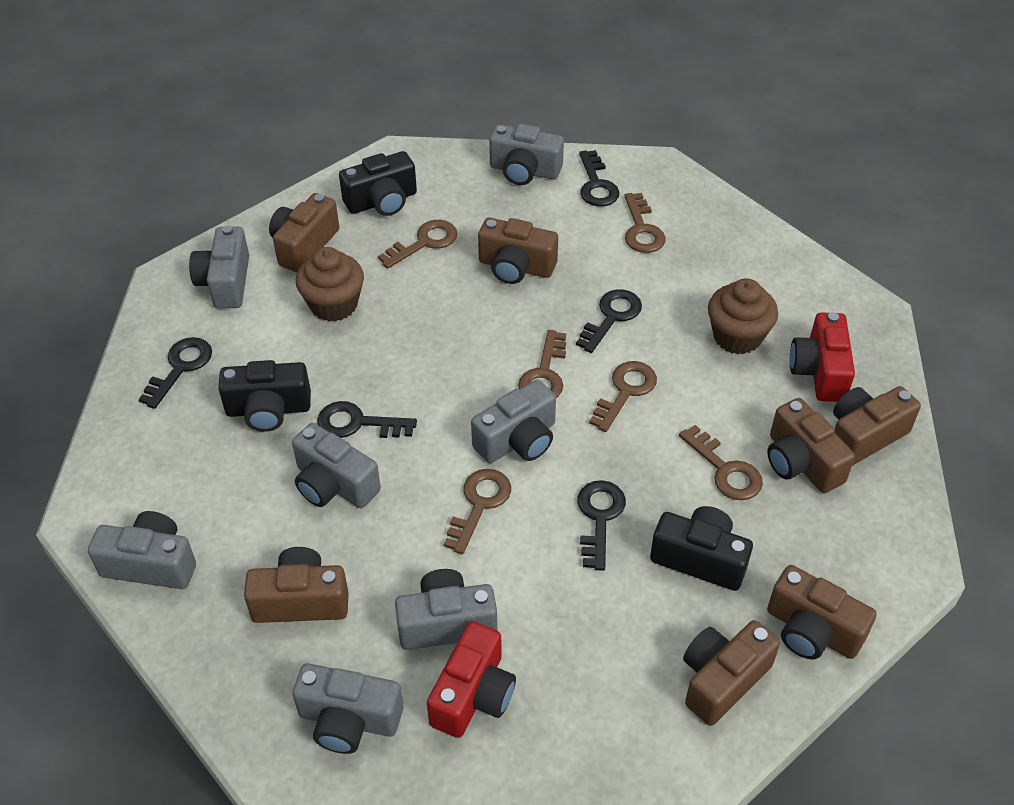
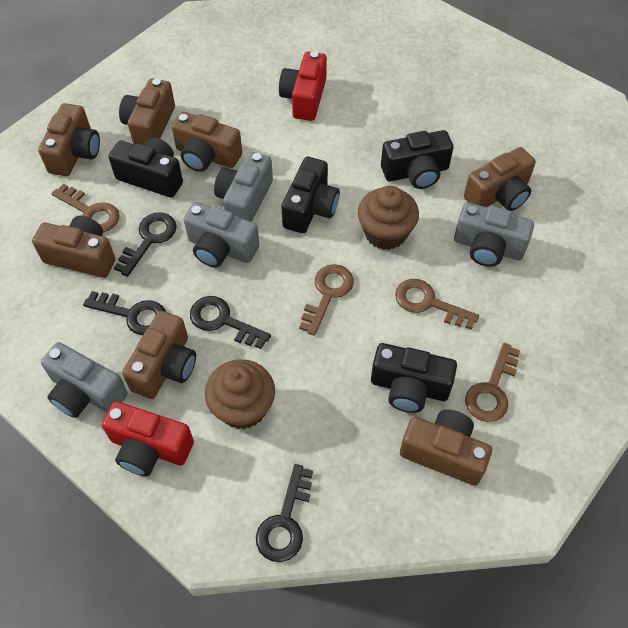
black camera: 3 -> 4
black key: 5 -> 4
brown key: 6 -> 4
grey camera: 7 -> 4

